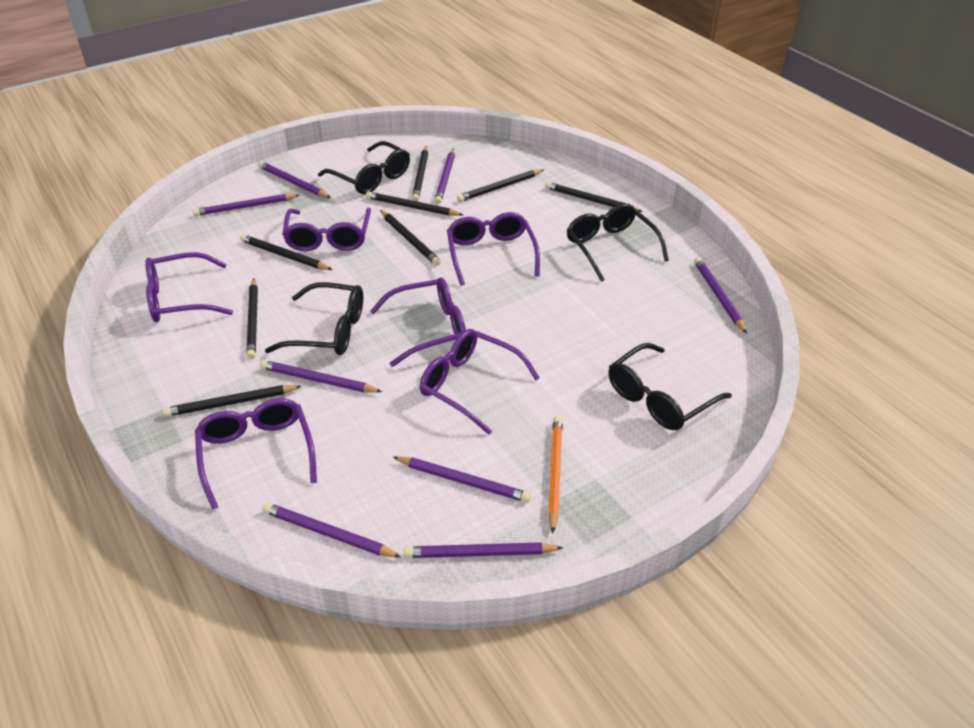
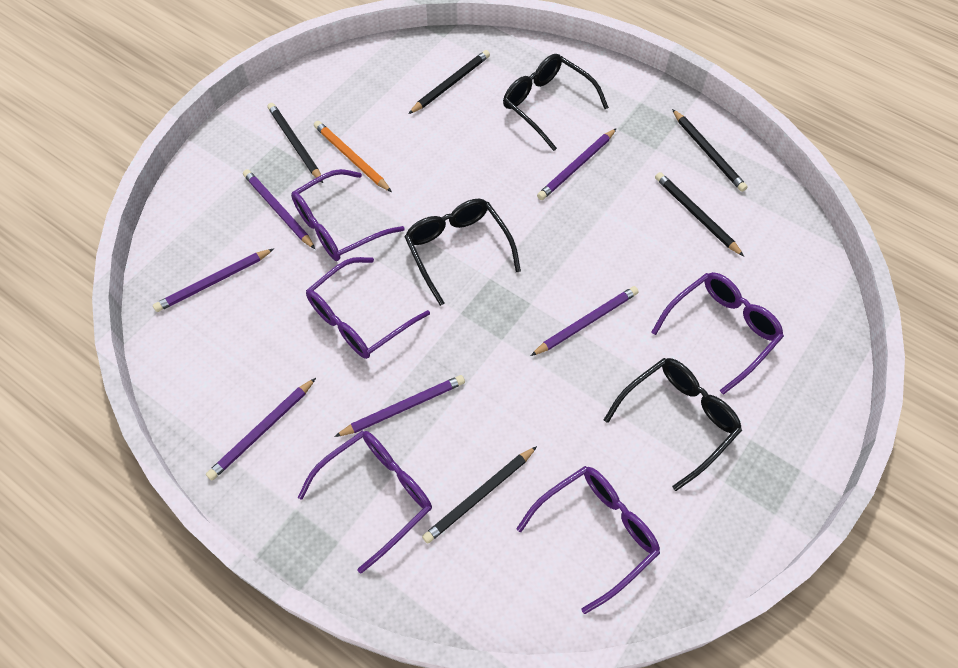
black glasses: 4 -> 3
black pencil: 8 -> 5
purple glasses: 6 -> 5
purple pencil: 8 -> 6

